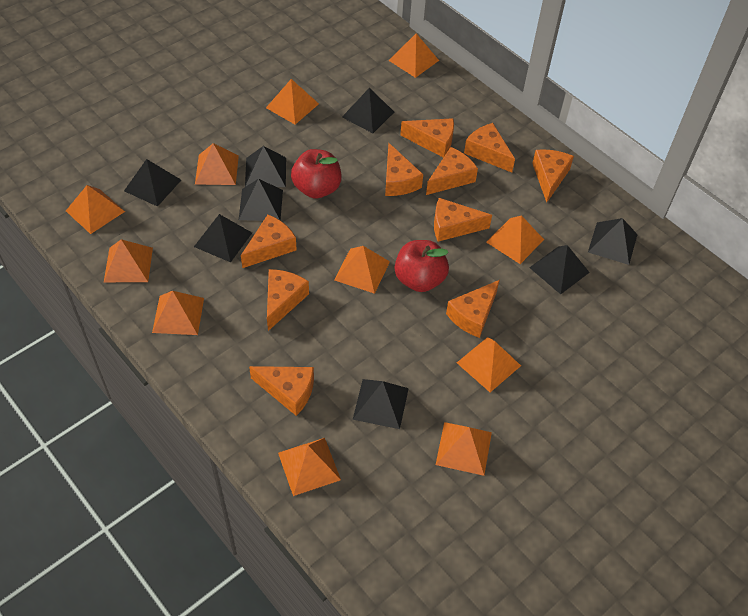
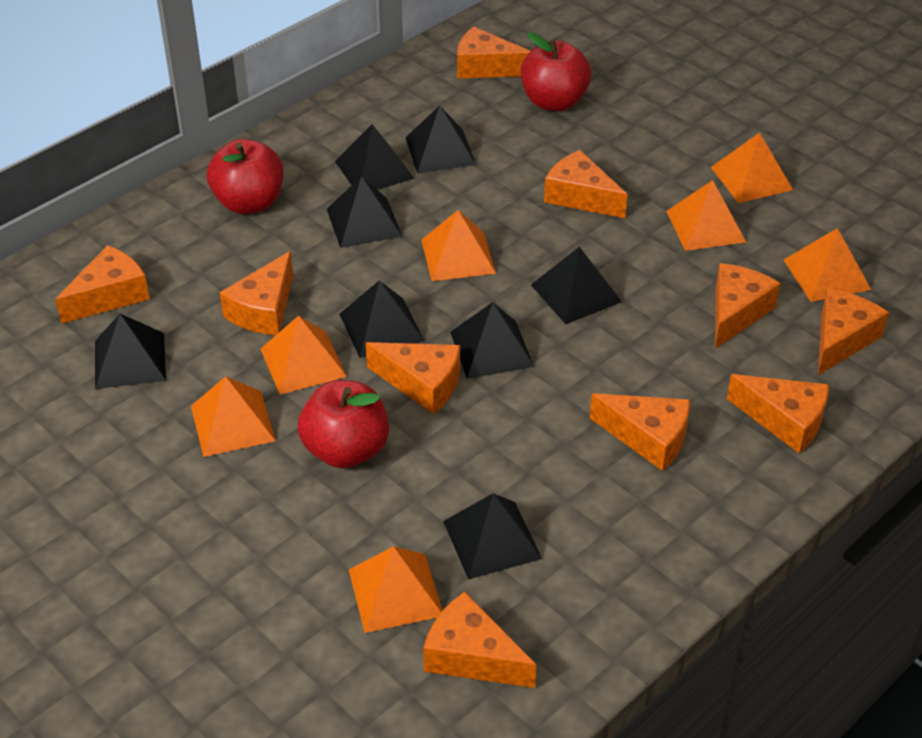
orange pyramid: 11 -> 7
red apple: 2 -> 3

